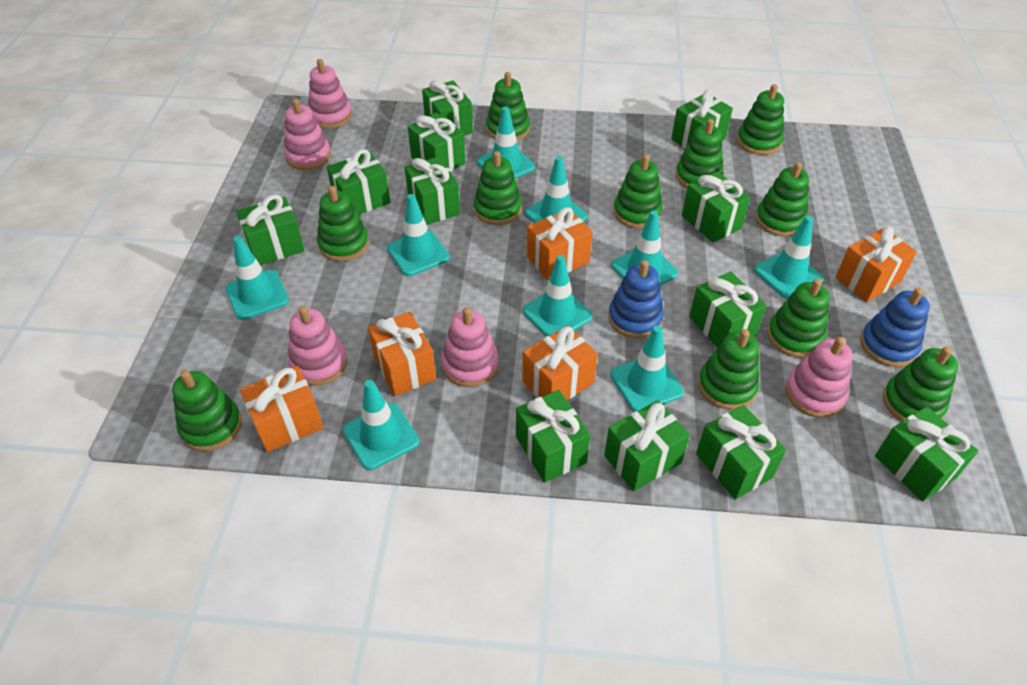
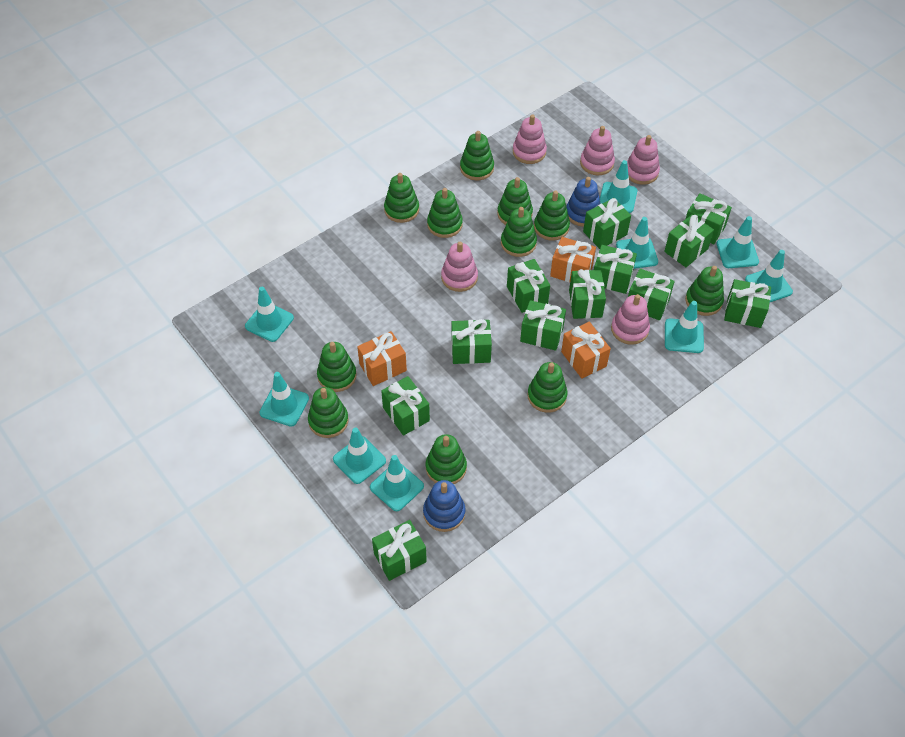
orange gift: 5 -> 3

